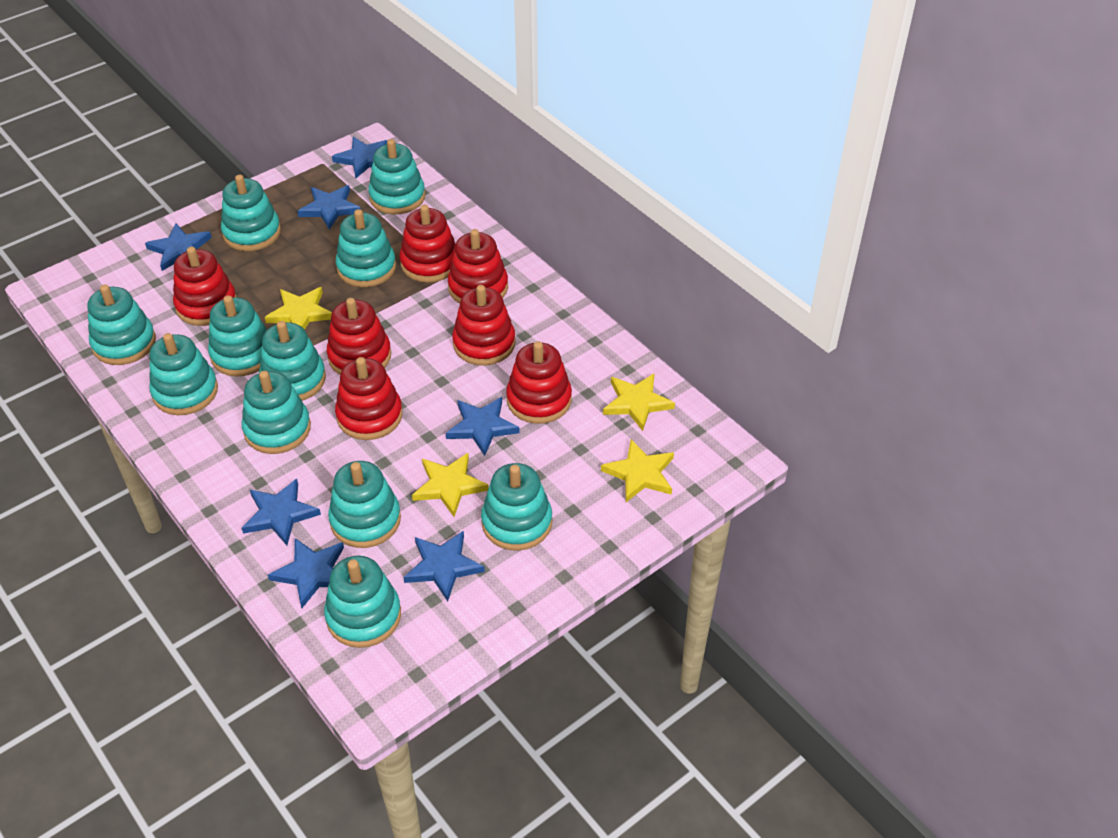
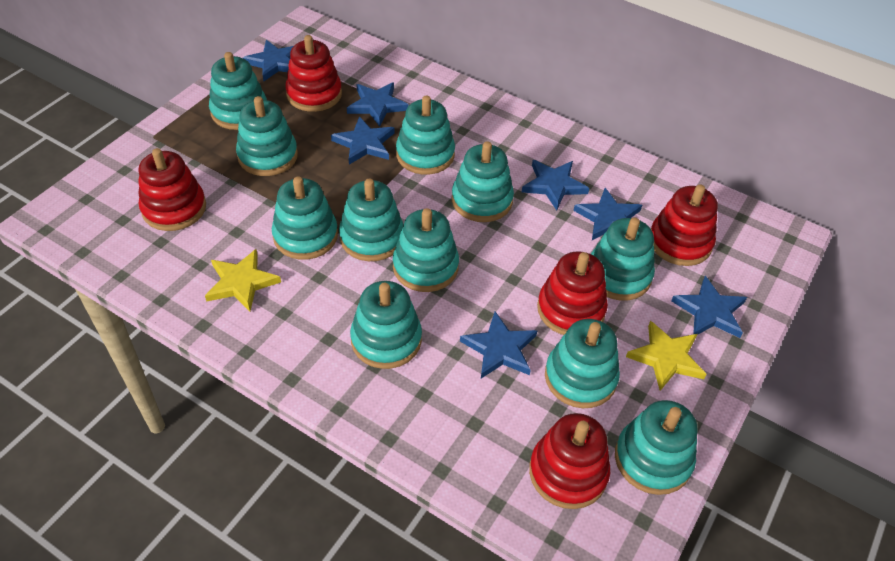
red stacking toy: 7 -> 5
yellow star: 4 -> 2

